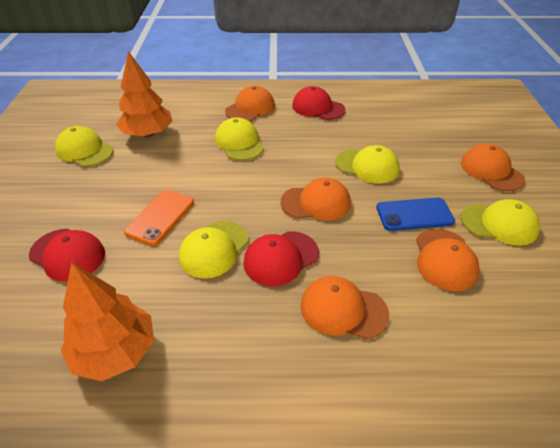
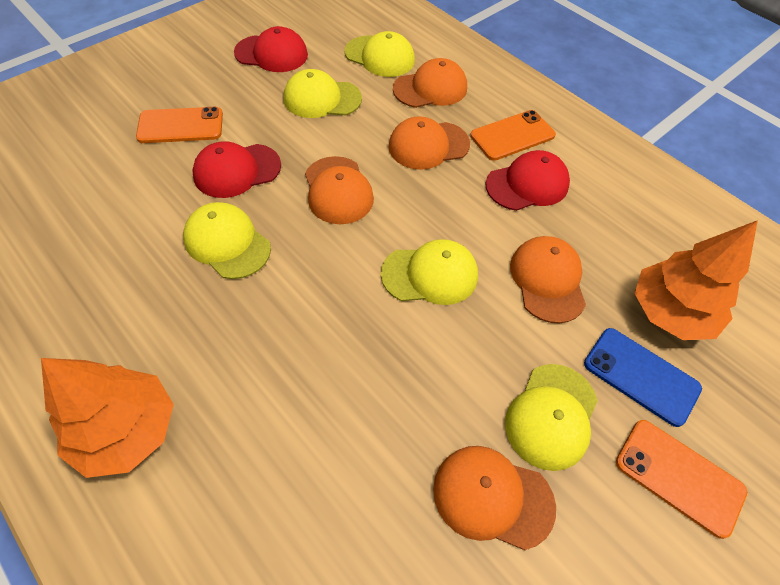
orange phone: 1 -> 3

